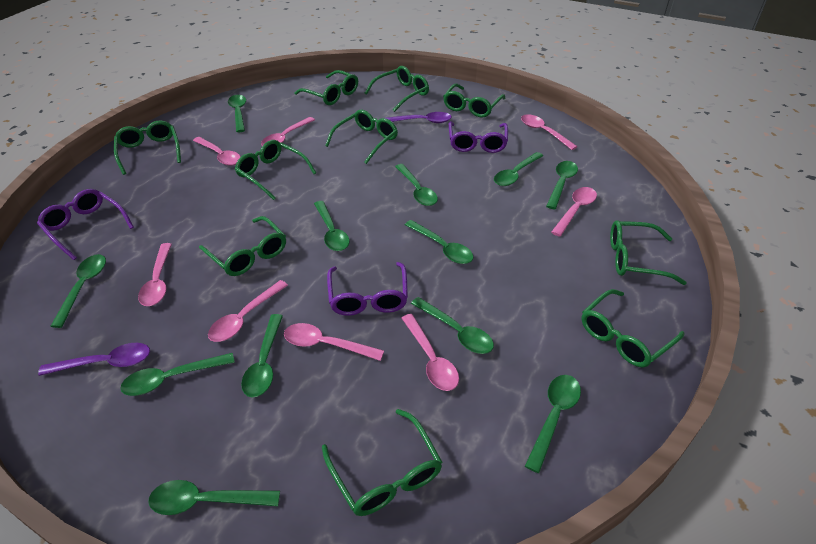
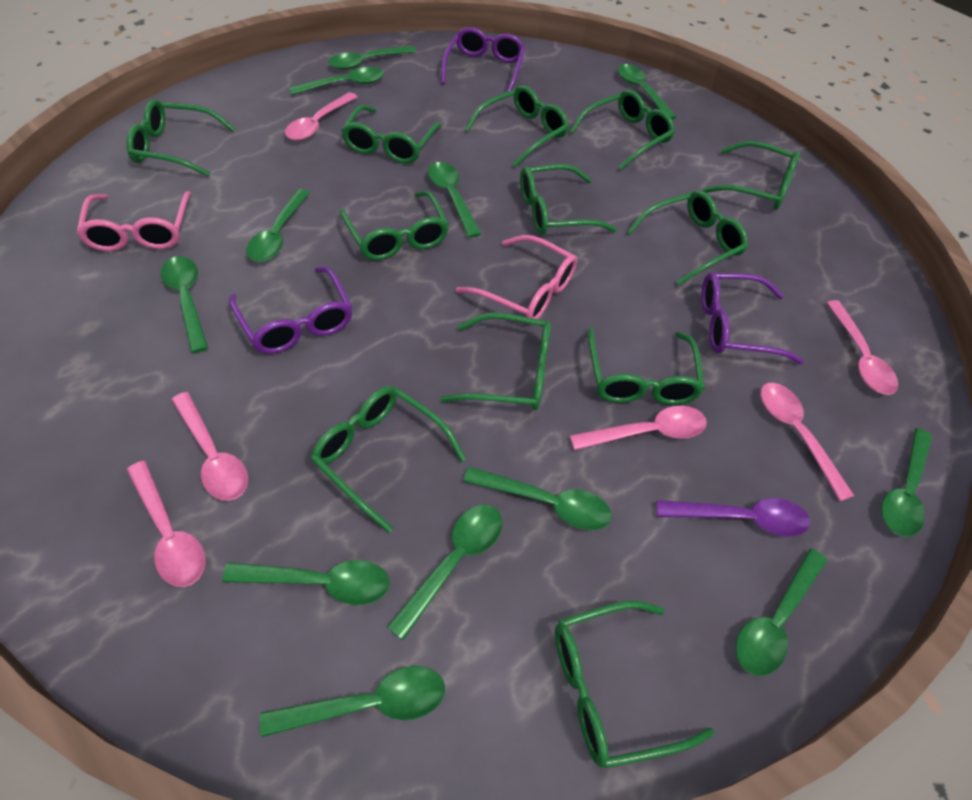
green glasses: 10 -> 12
pink glasses: 0 -> 2
pink spoon: 8 -> 6
purple spoon: 2 -> 1

